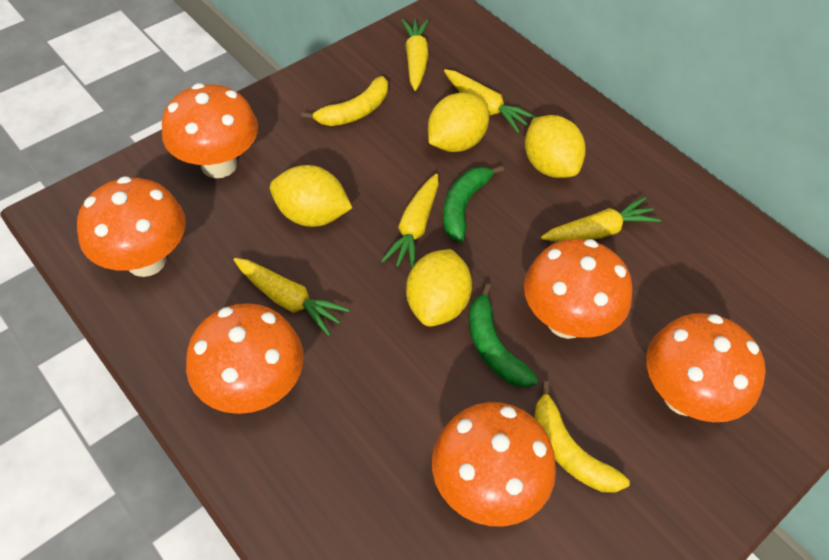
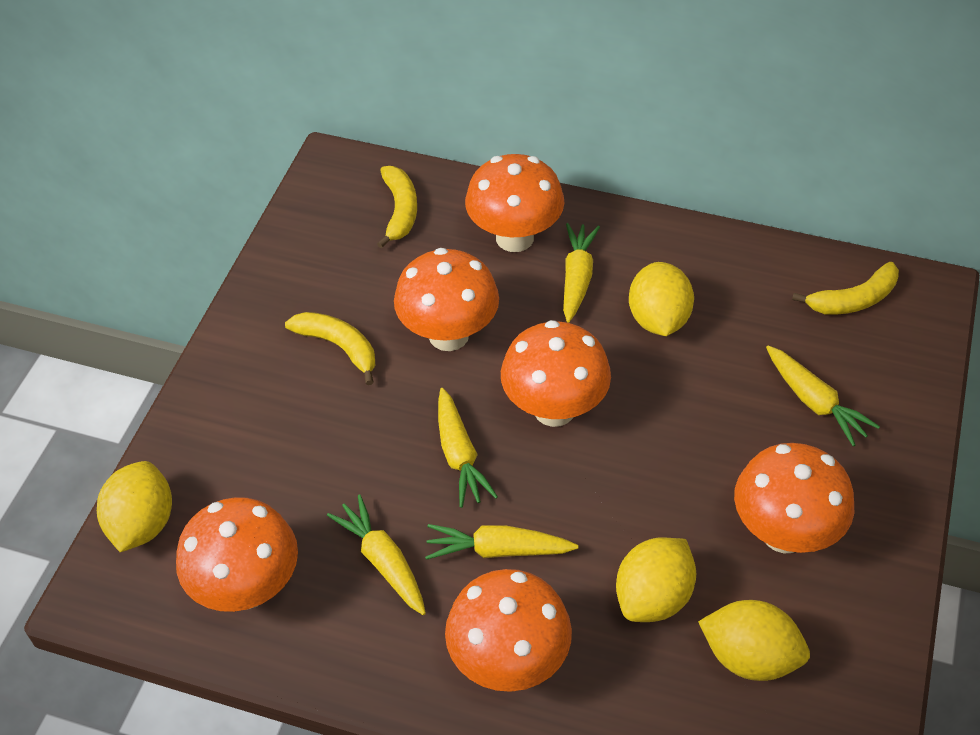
green banana: 2 -> 0
yellow banana: 2 -> 3

